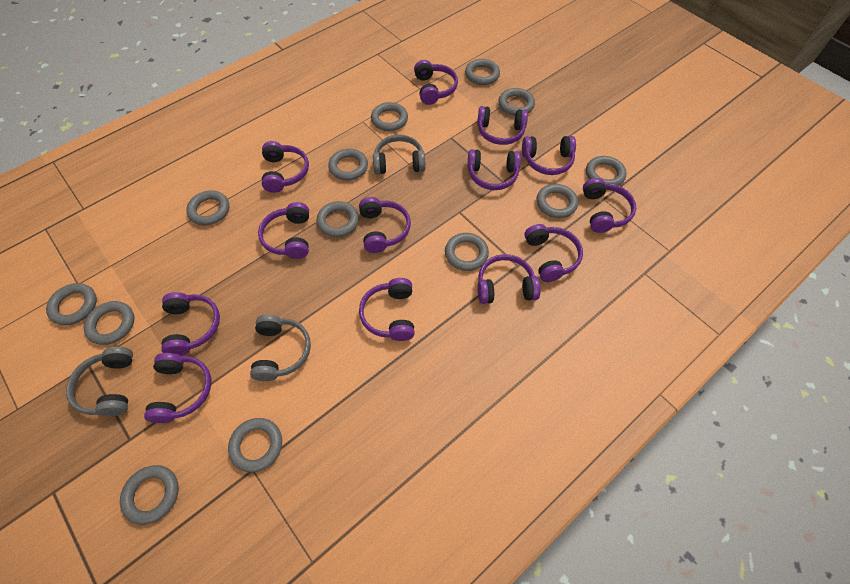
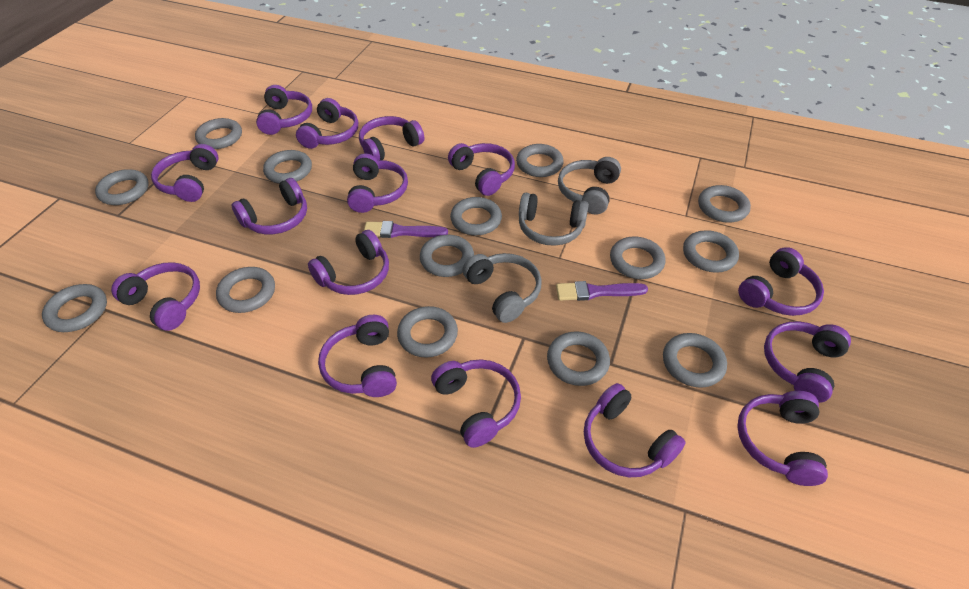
grey ring: 13 -> 14
purple brush: 0 -> 2
purple headphones: 13 -> 15

